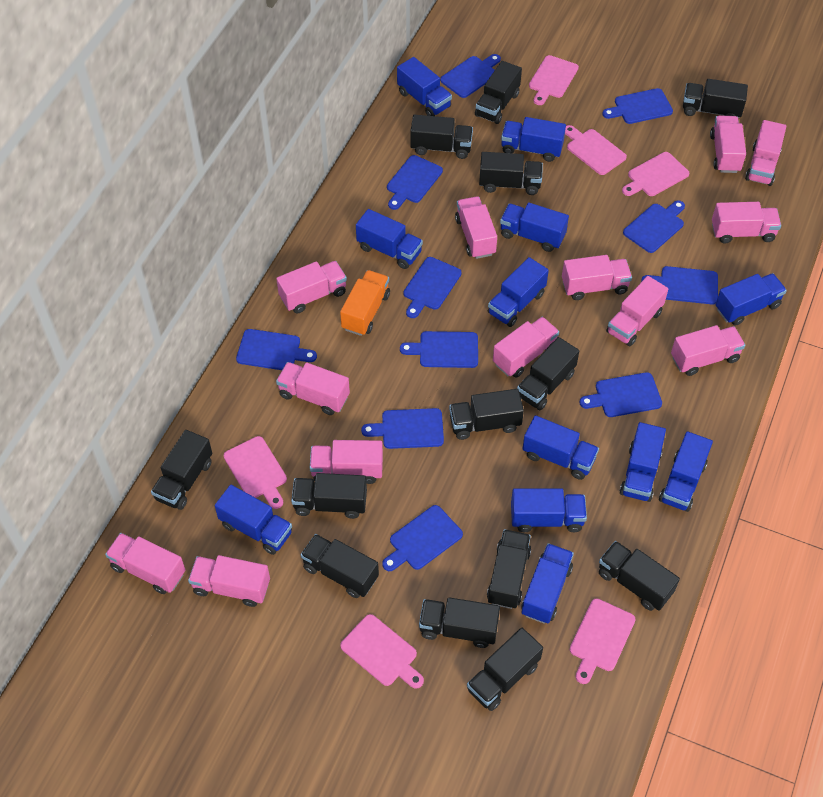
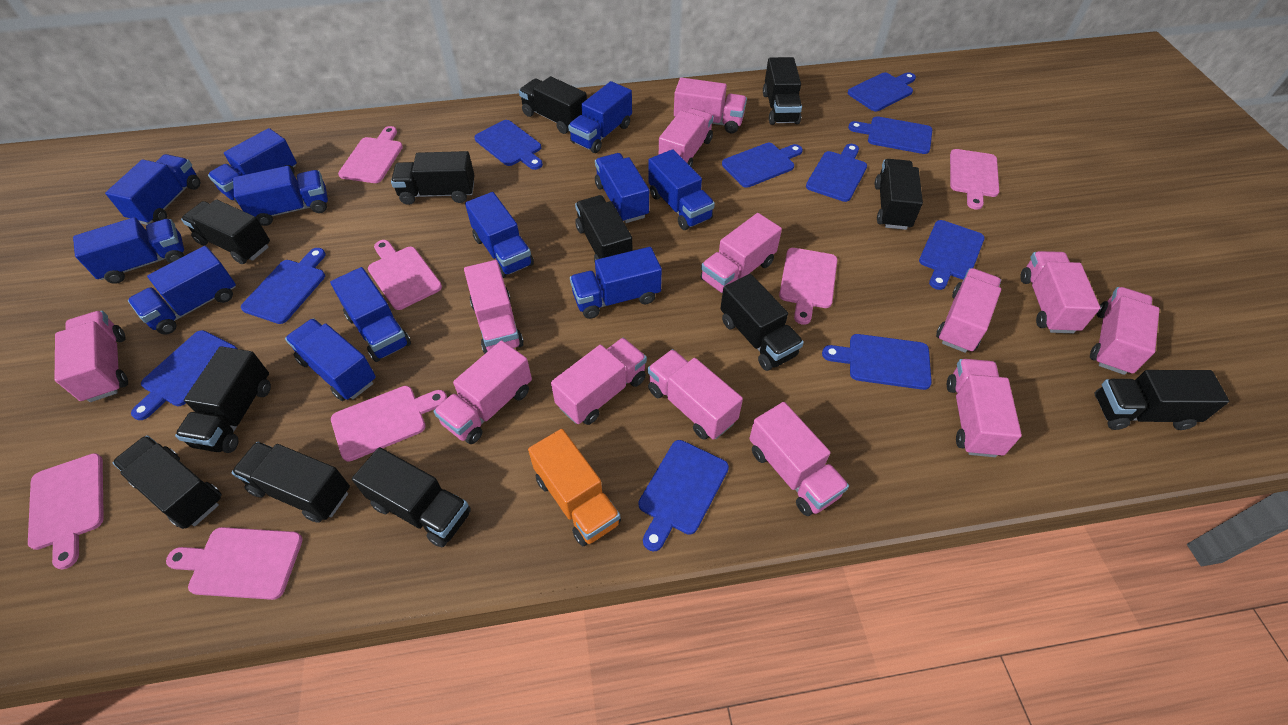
black truck: 13 -> 12
blue cutting board: 11 -> 10
pink cutting board: 6 -> 7

